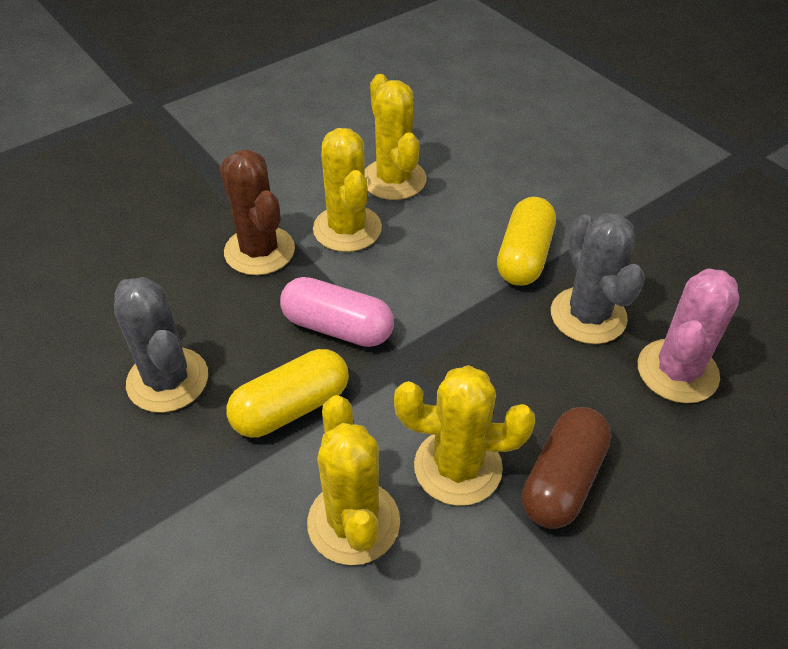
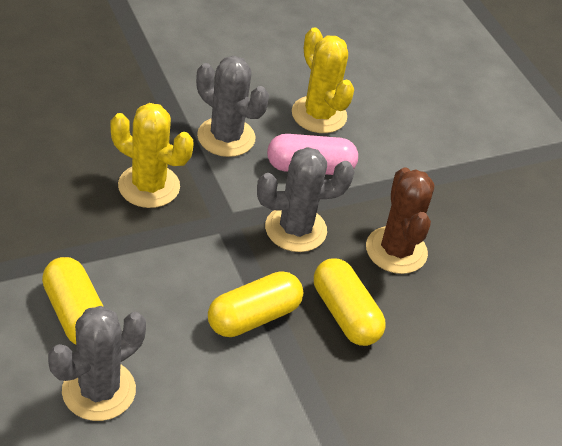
brown capsule: 1 -> 0
grey cactus: 2 -> 3
pink cactus: 1 -> 0
yellow cactus: 4 -> 2
yellow capsule: 2 -> 3

